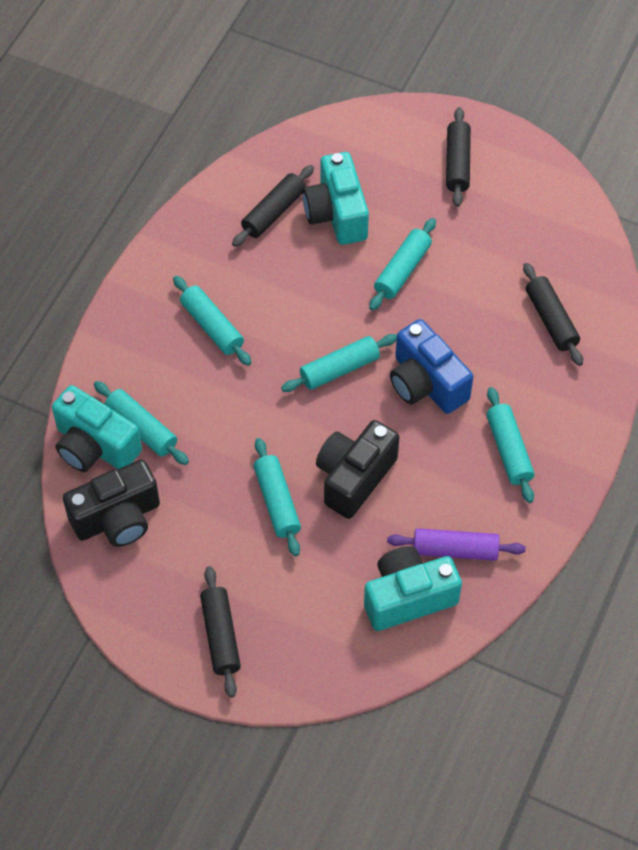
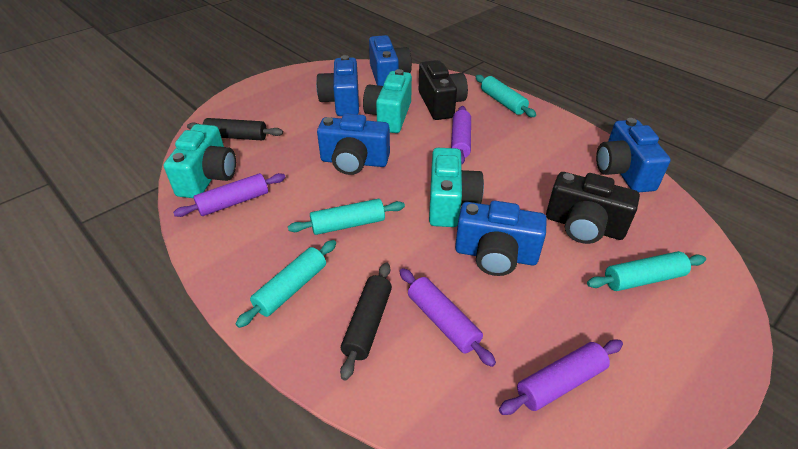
black rolling pin: 4 -> 2
blue camera: 1 -> 5
purple rolling pin: 1 -> 4
turquoise rolling pin: 6 -> 4

